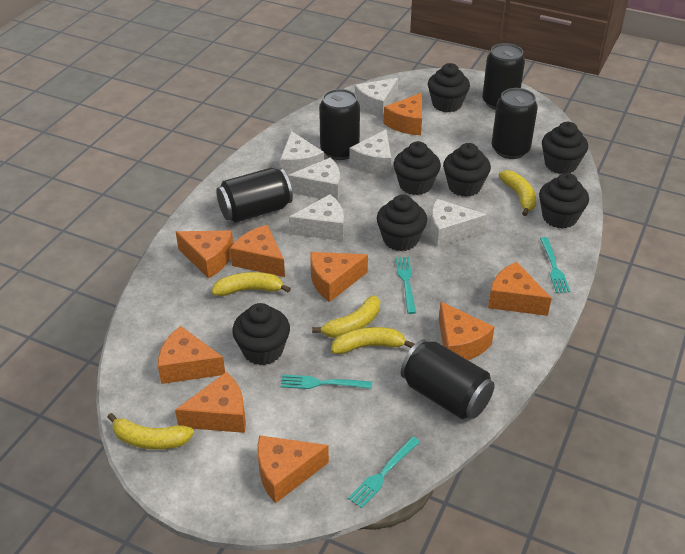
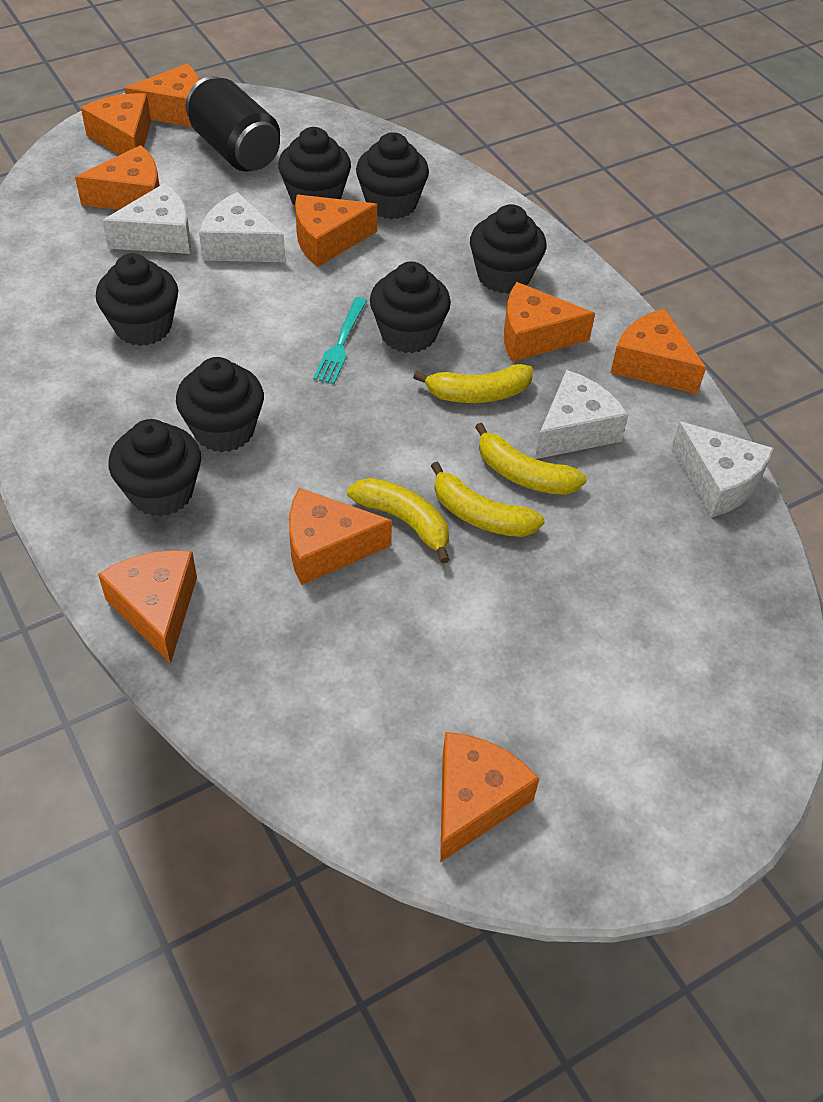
black can: 5 -> 1
turquoise fork: 4 -> 1
white cheese: 6 -> 4
yellow banana: 5 -> 4

